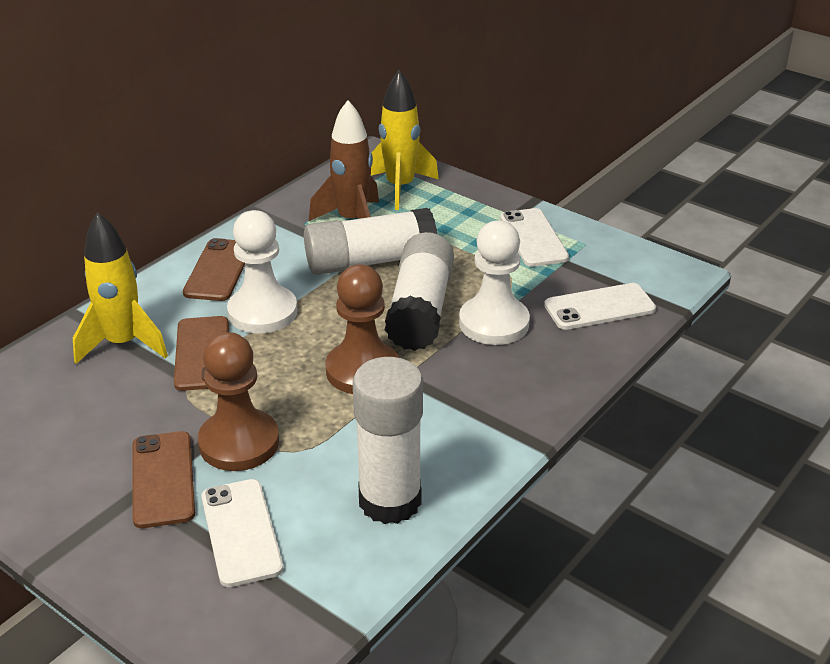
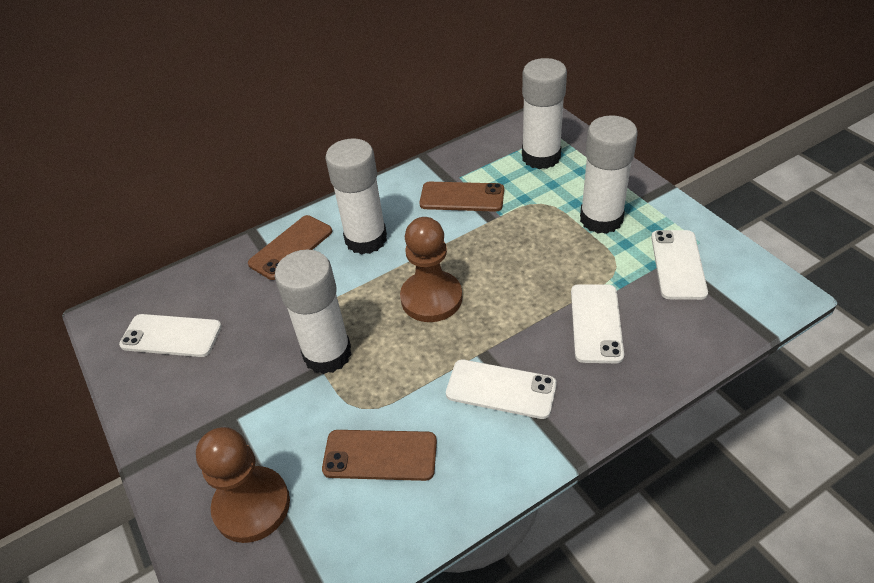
brown rocket: 1 -> 0
white glue stick: 3 -> 4
white pawn: 2 -> 0
white phone: 3 -> 4
yellow rocket: 2 -> 0

